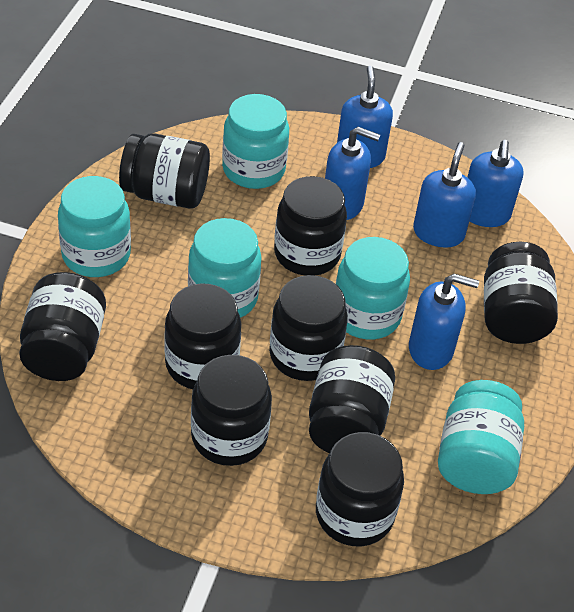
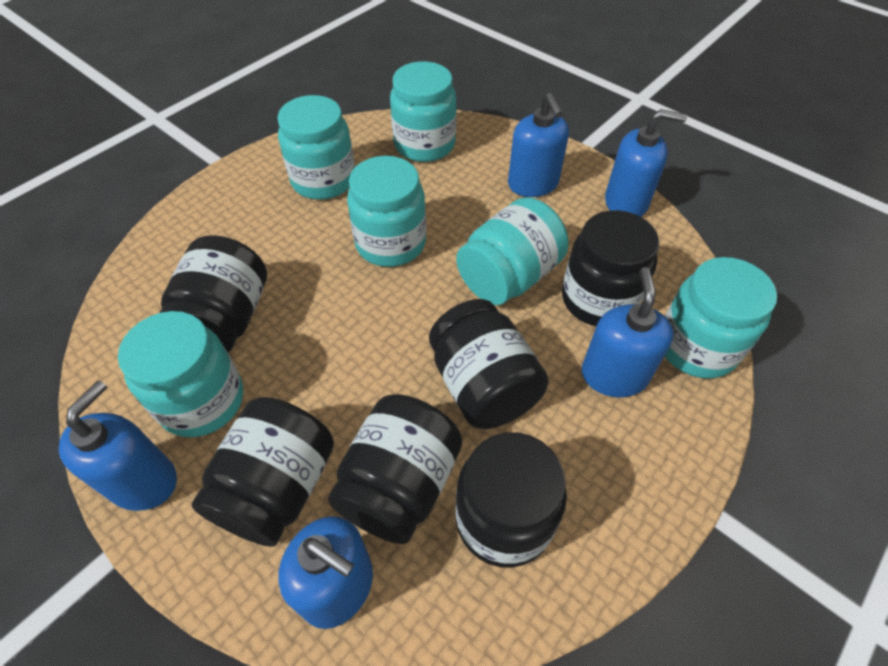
black jar: 9 -> 6
turquoise jar: 5 -> 6

